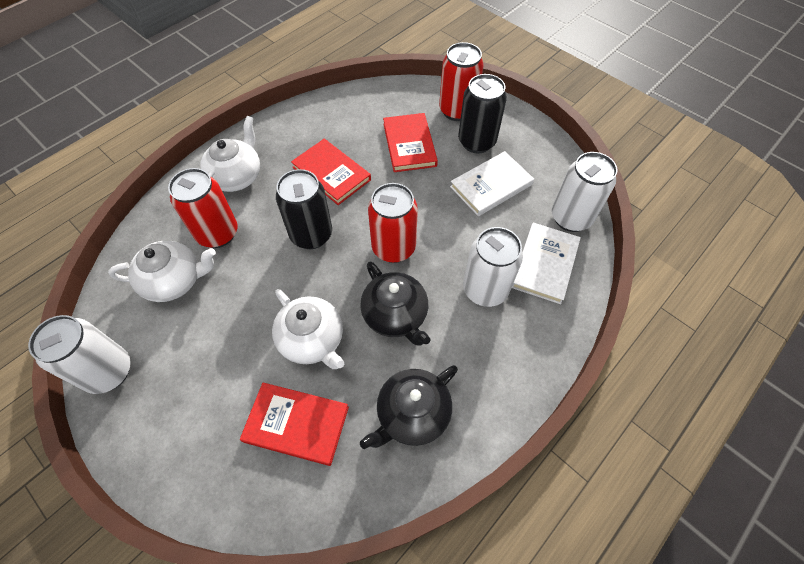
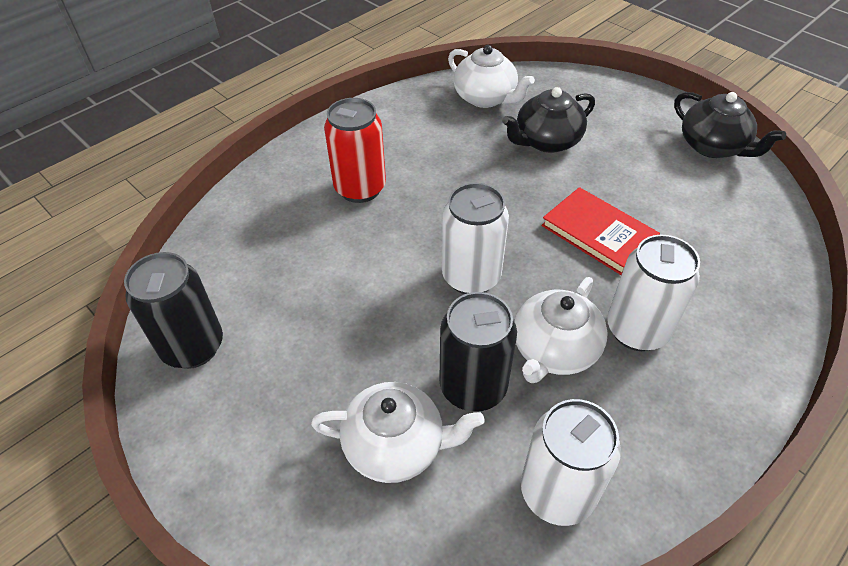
red book: 3 -> 1
red can: 3 -> 1
white book: 2 -> 0

